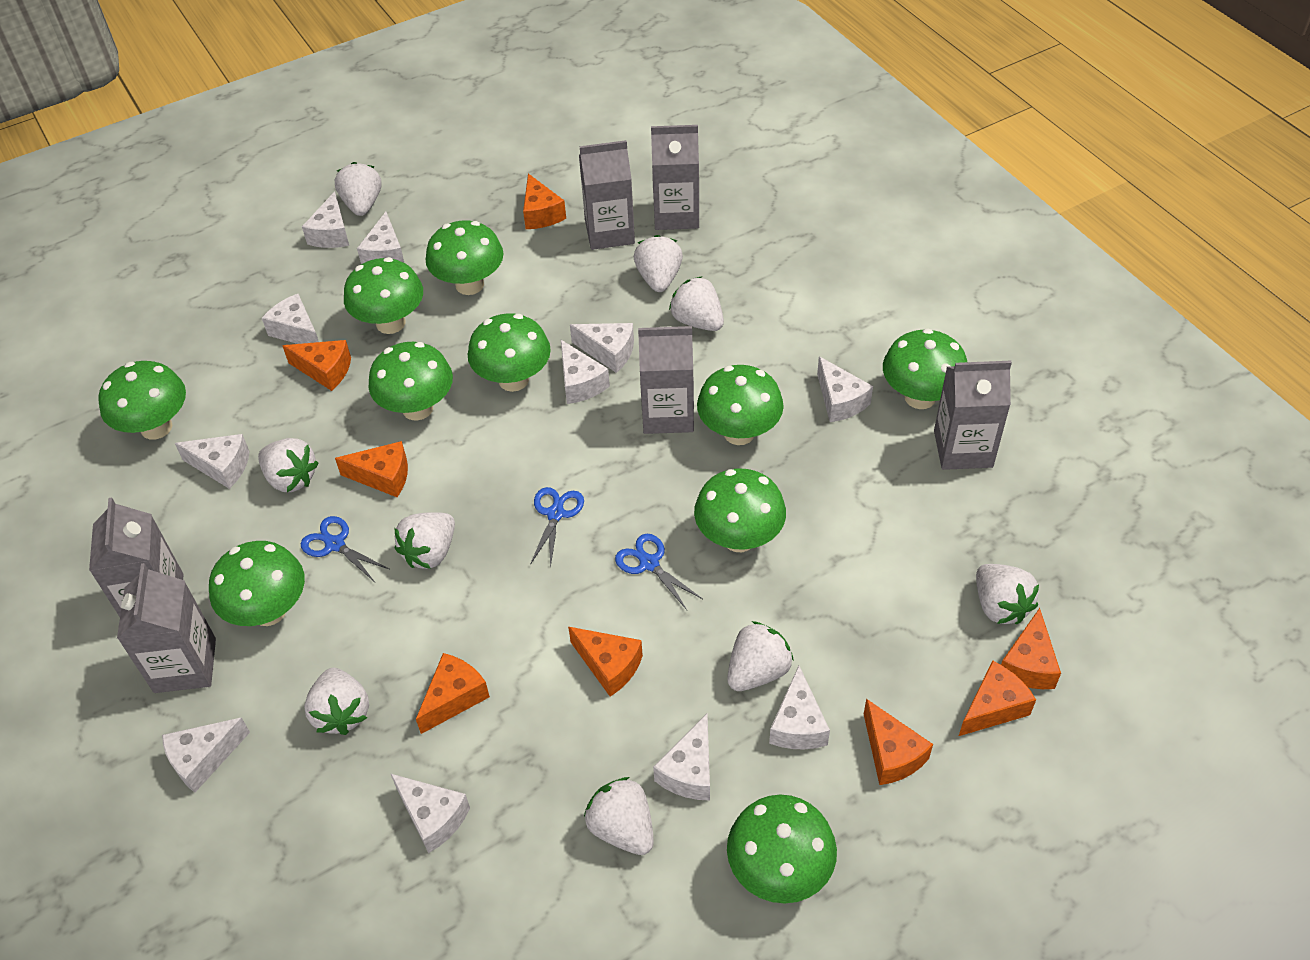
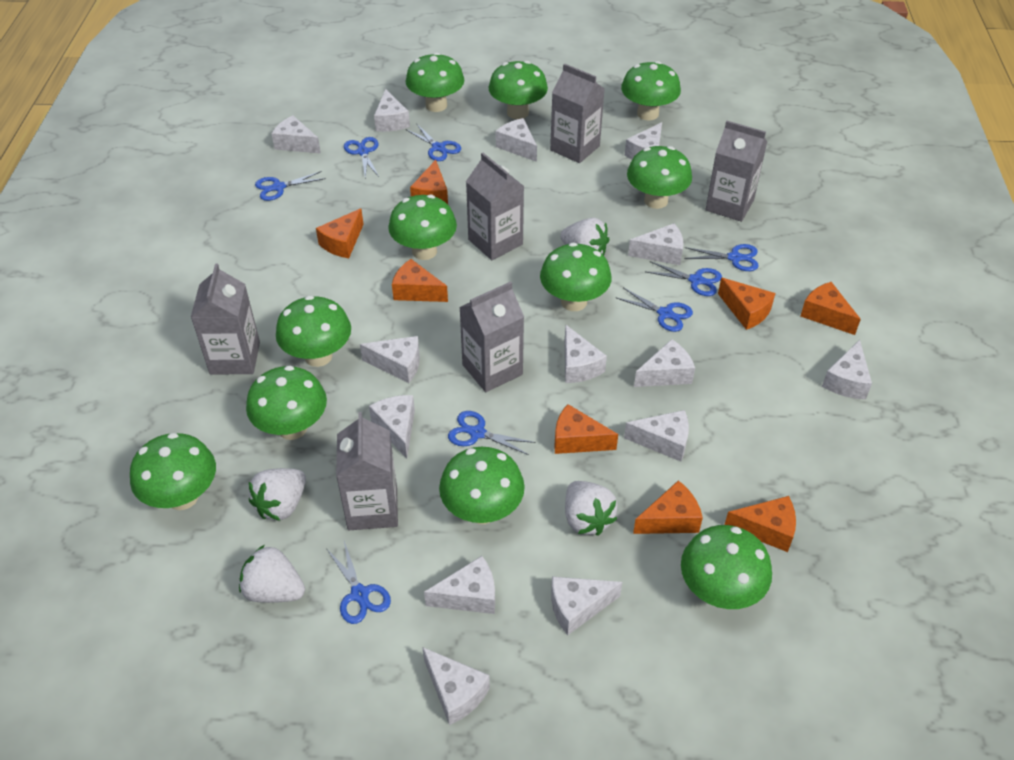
blue scissors: 3 -> 8
green mushroom: 10 -> 11
white cheese: 11 -> 14
white strawberry: 9 -> 4

